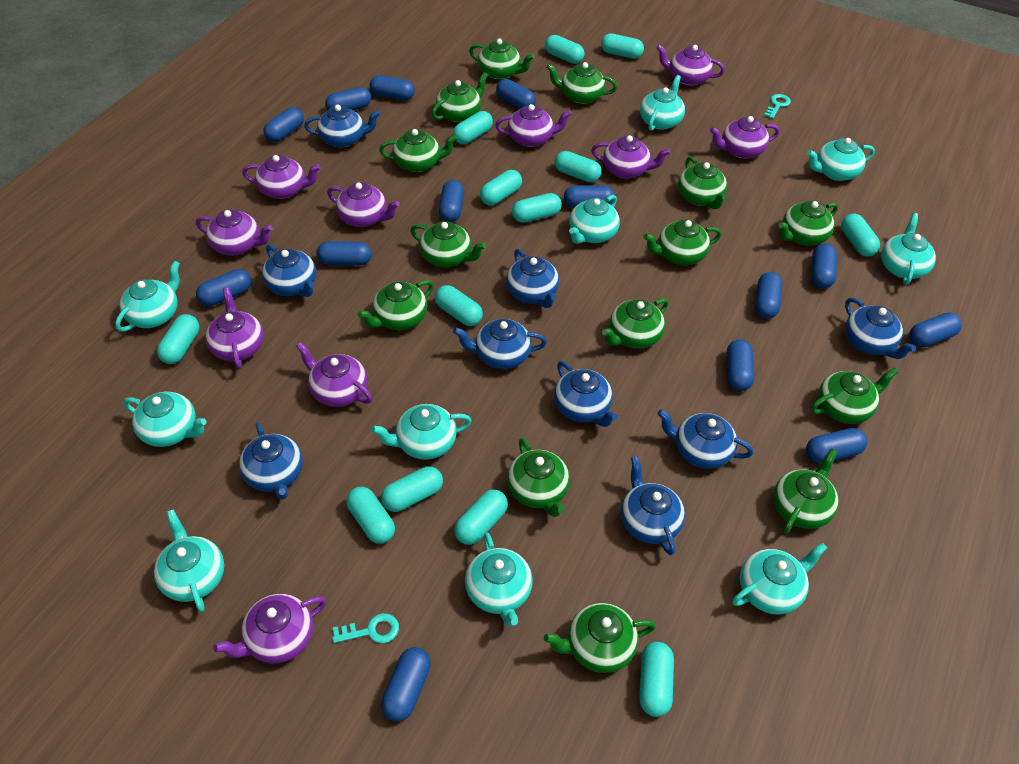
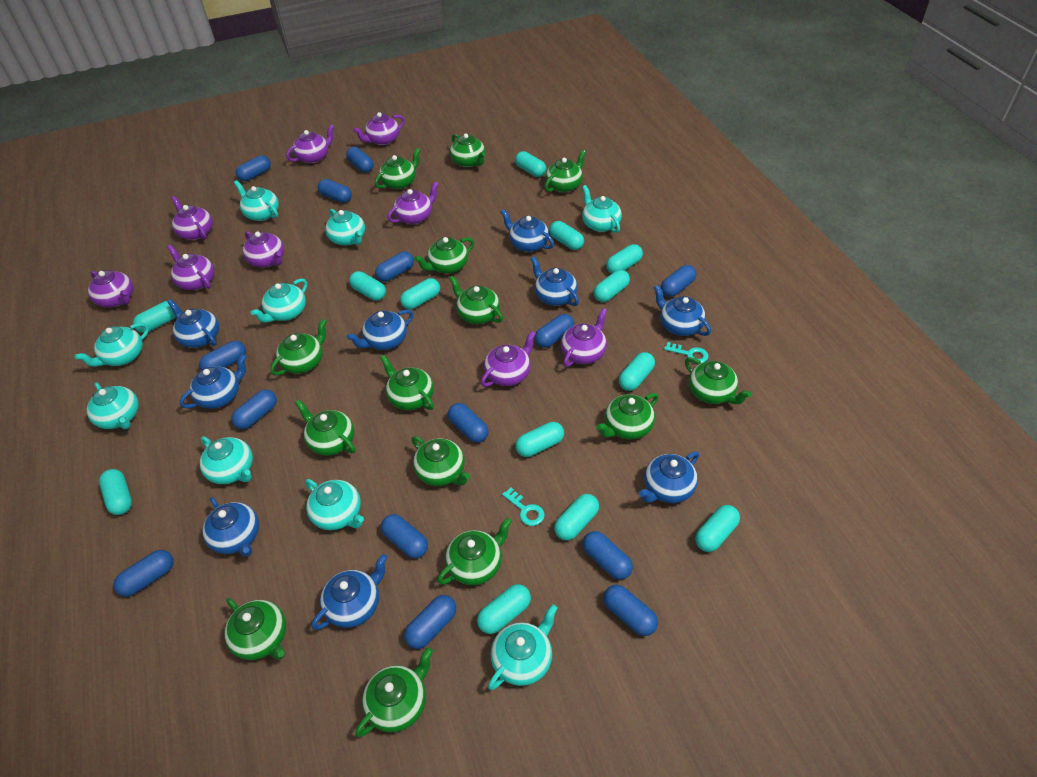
purple teapot: 10 -> 9
turquoise teapot: 10 -> 9

